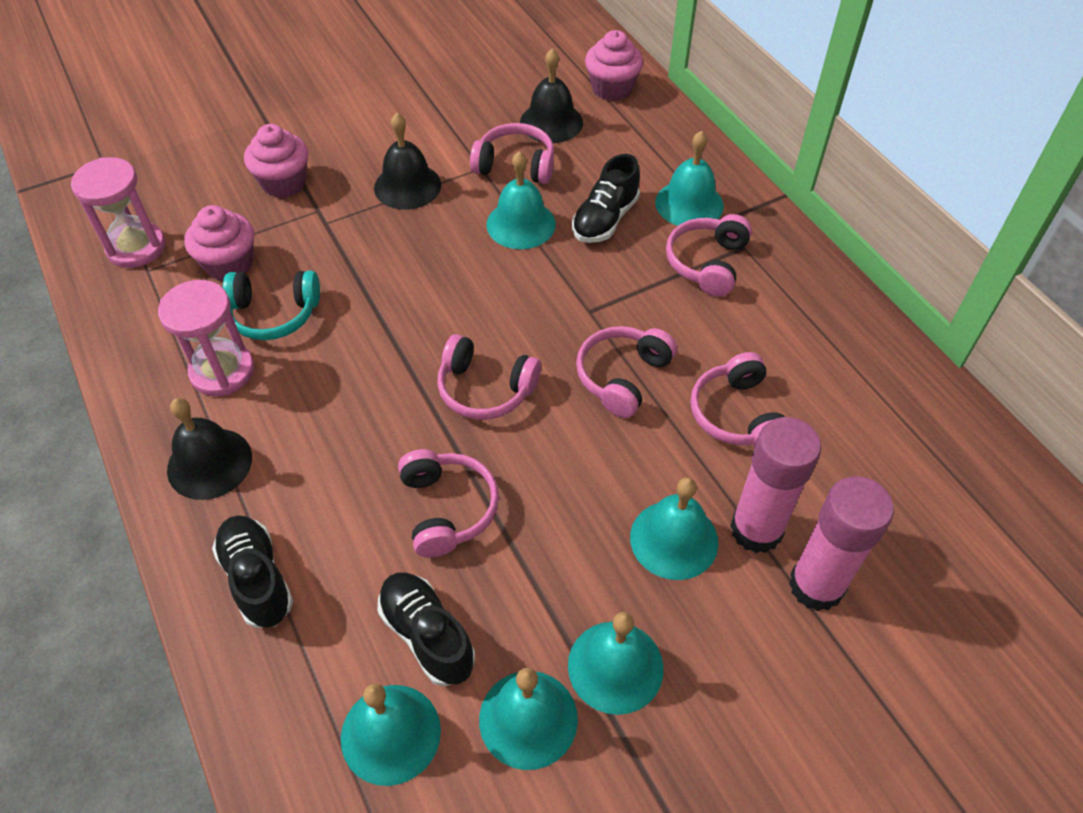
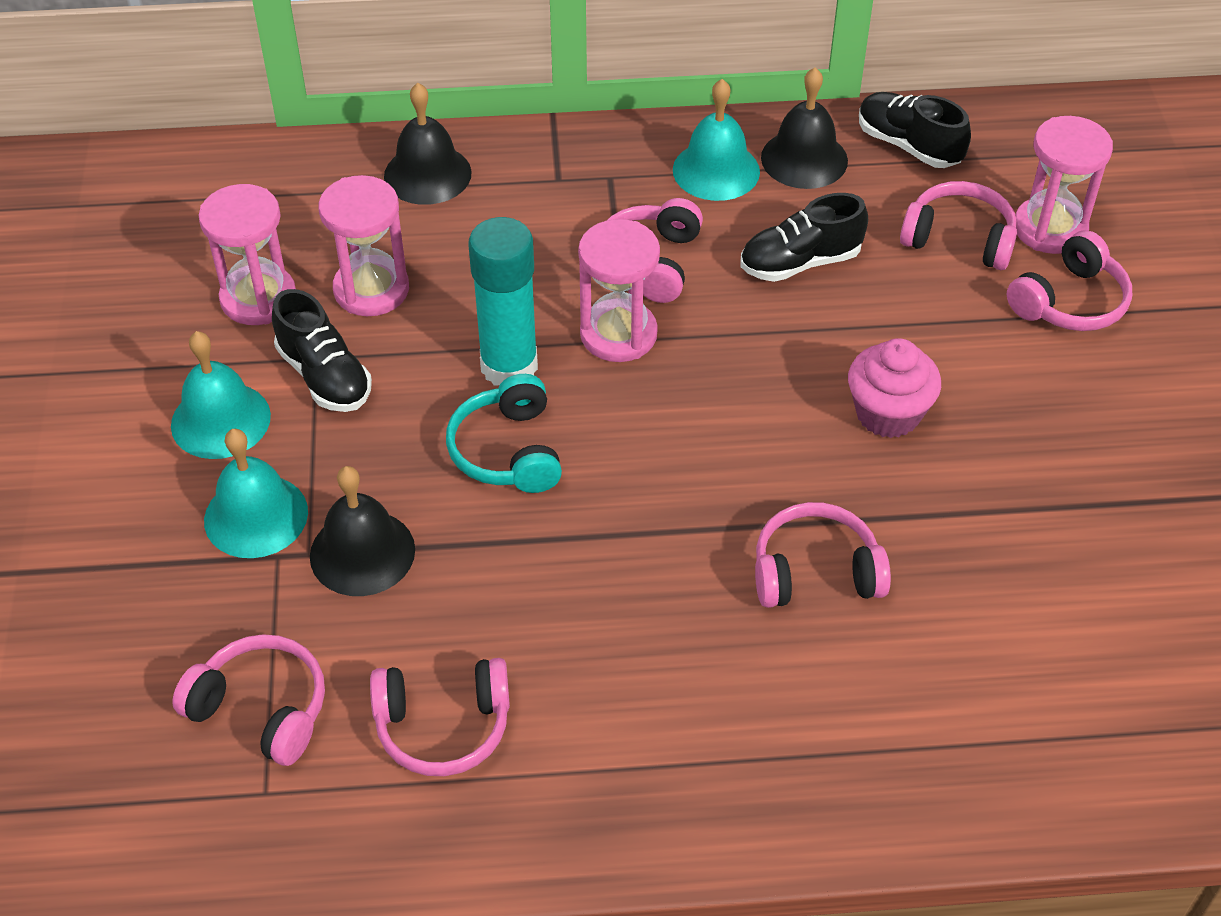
pink cupcake: 3 -> 1
pink glue stick: 2 -> 0
pink hourglass: 2 -> 4
turquoise bell: 6 -> 3
turquoise glue stick: 0 -> 1

